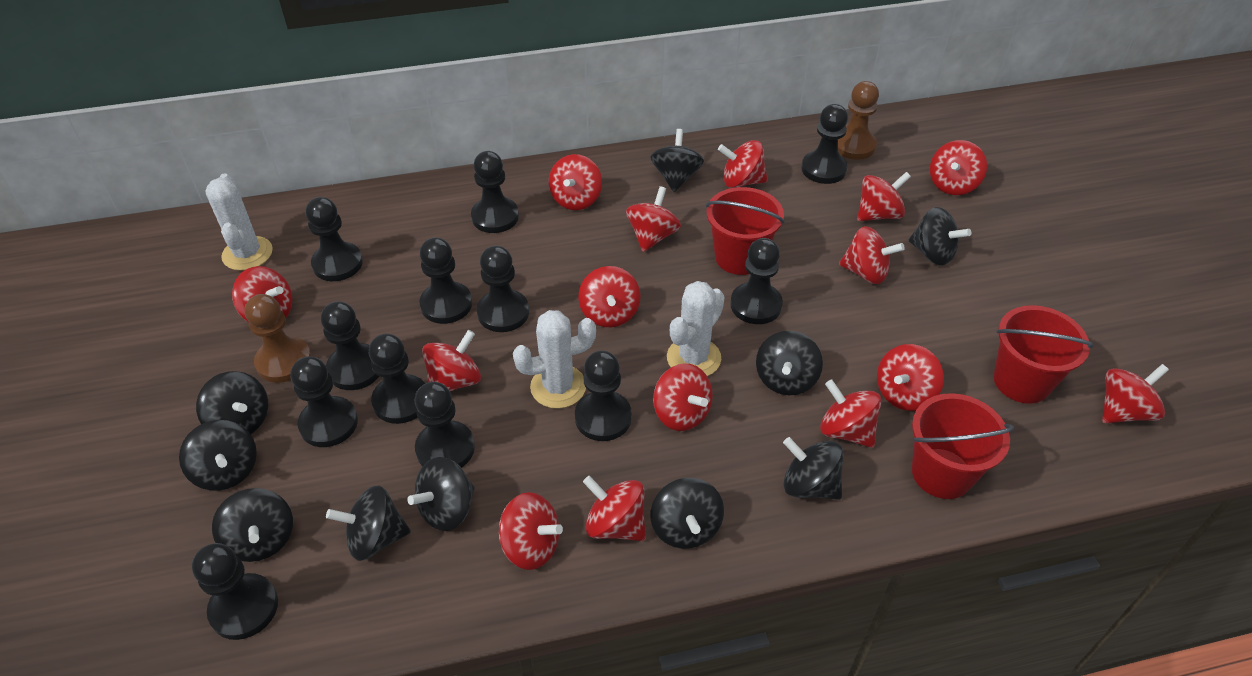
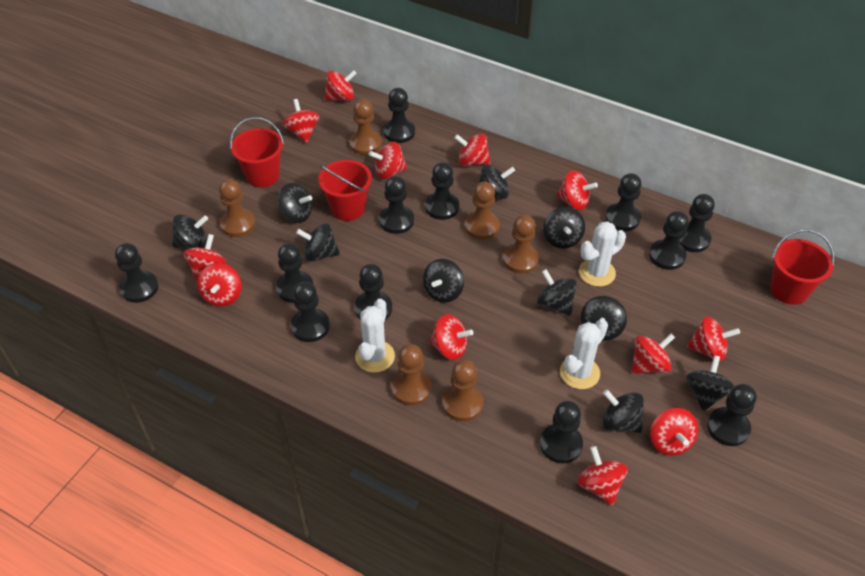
brown pawn: 2 -> 6
red spinning top: 15 -> 12

